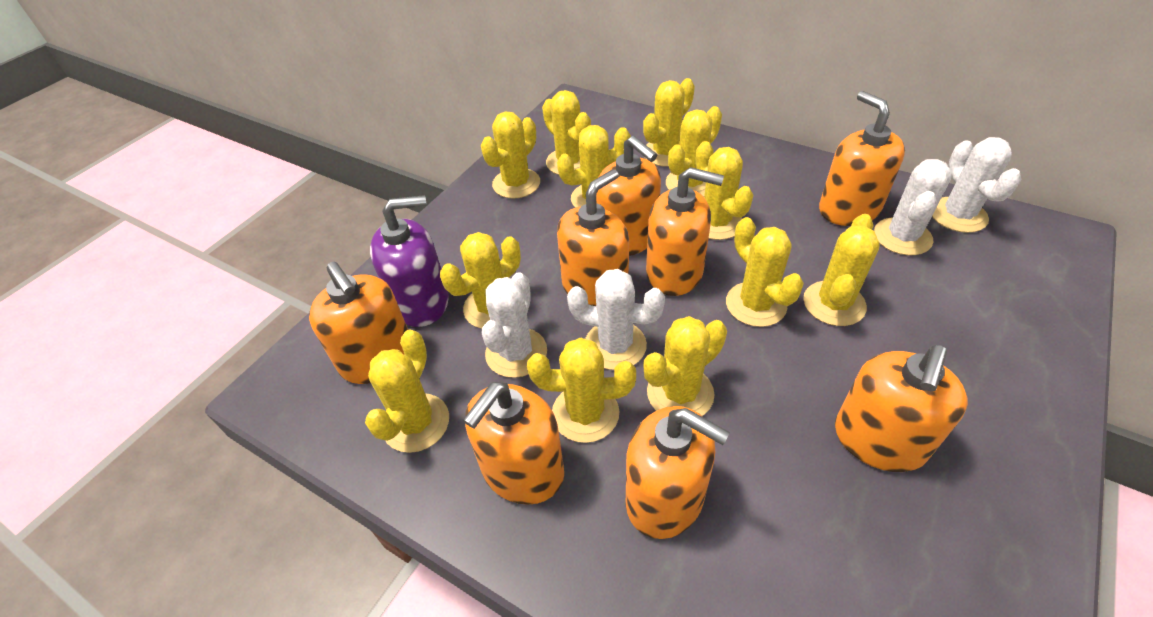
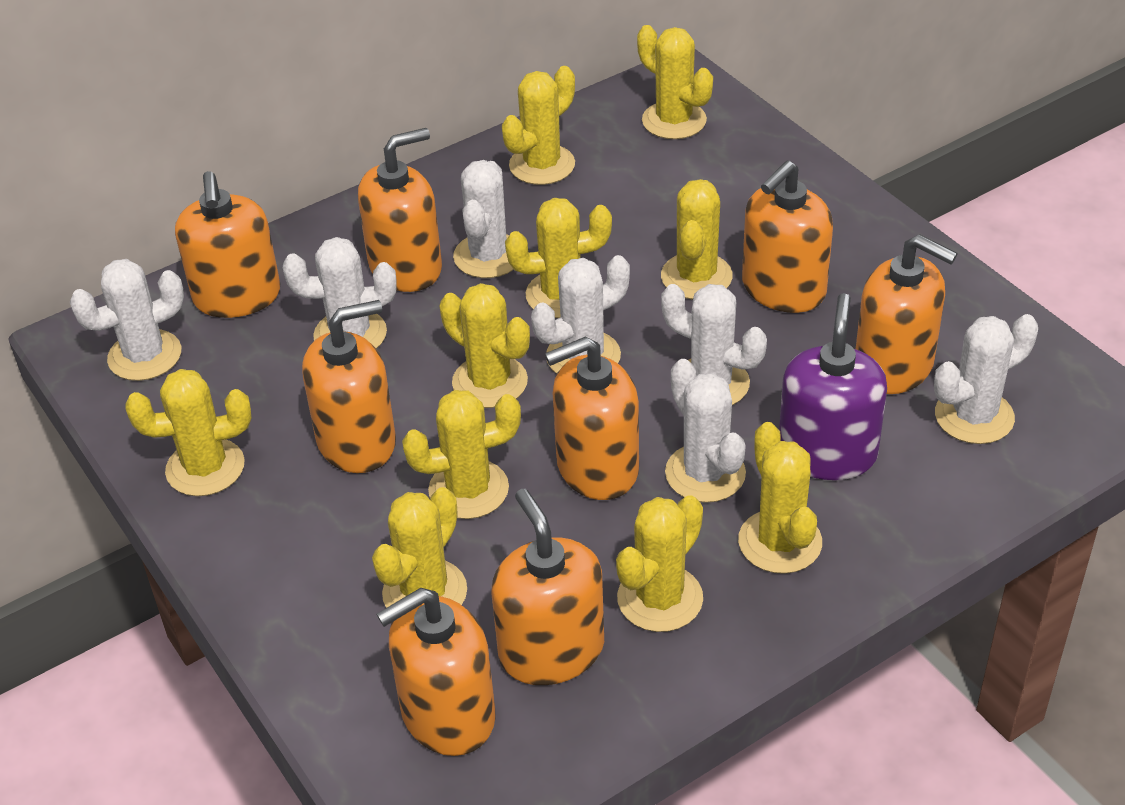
white cactus: 4 -> 7
yellow cactus: 12 -> 10

